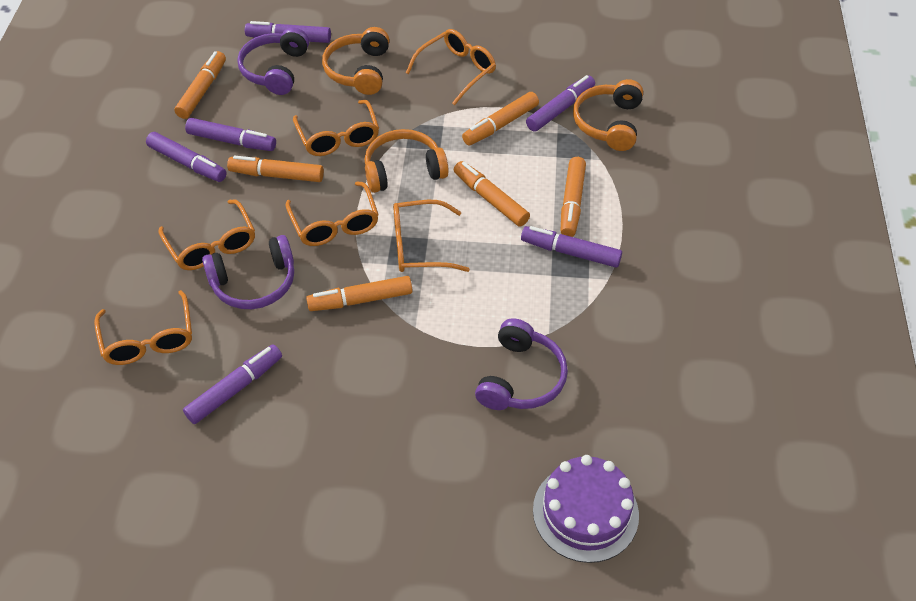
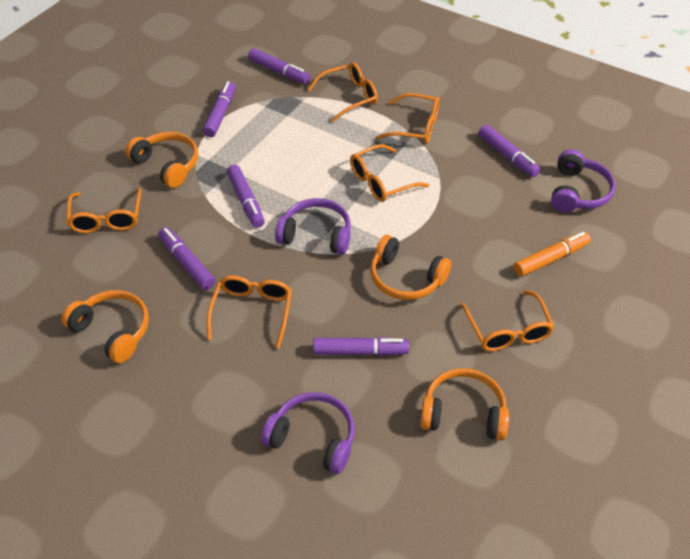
orange headphones: 3 -> 4
orange marker: 6 -> 1
purple cake: 1 -> 0

